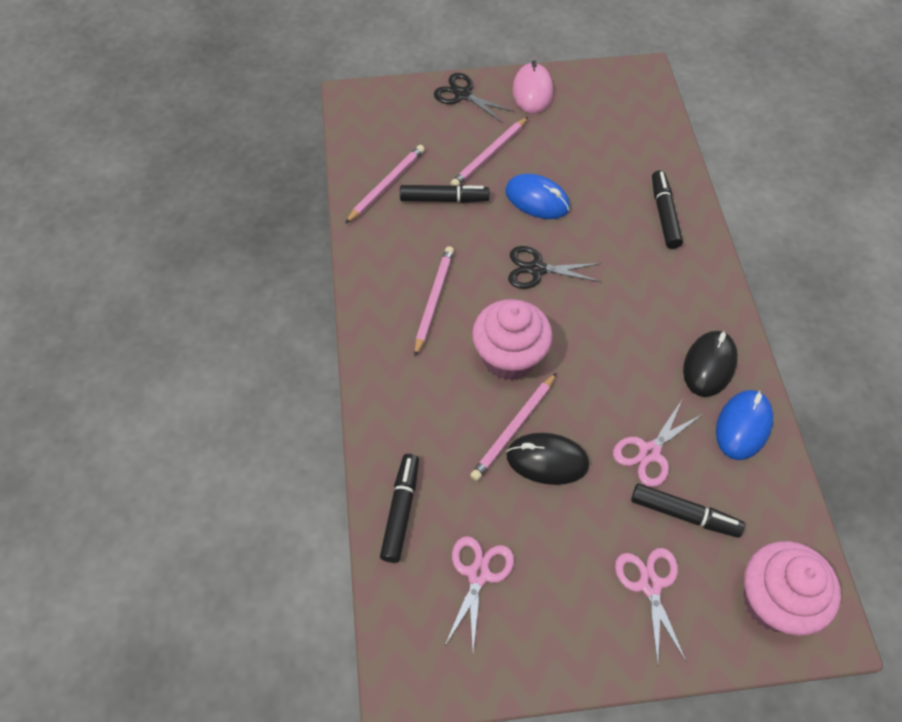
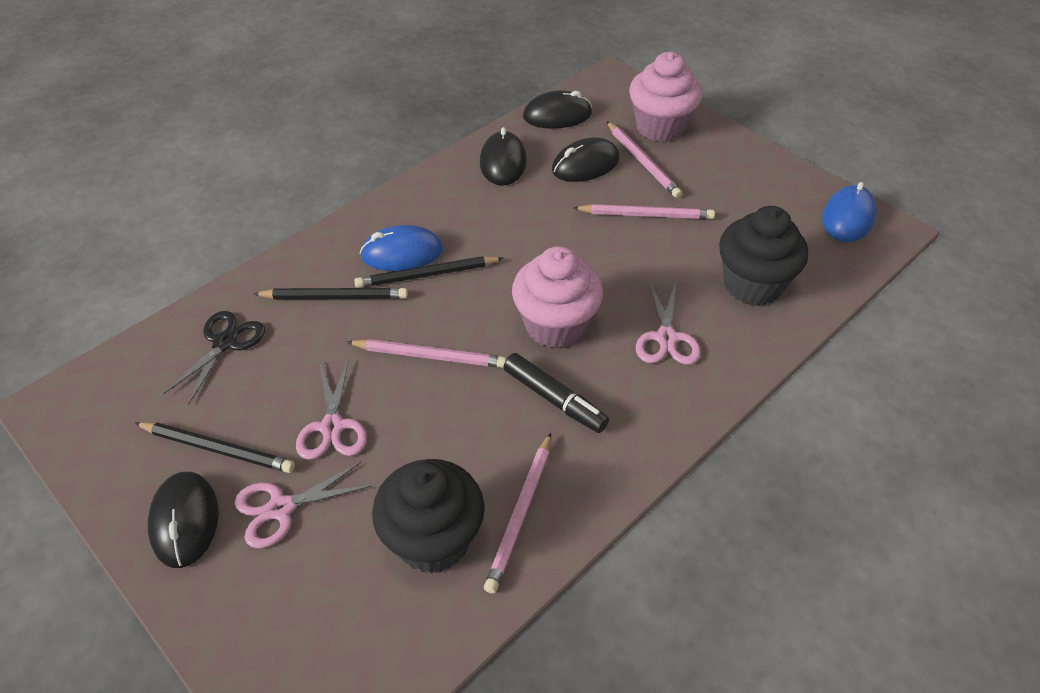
black cupcake: 0 -> 2
black marker: 4 -> 1
black mouse: 2 -> 4
black pencil: 0 -> 3
black scissors: 2 -> 1
pink mouse: 1 -> 0

